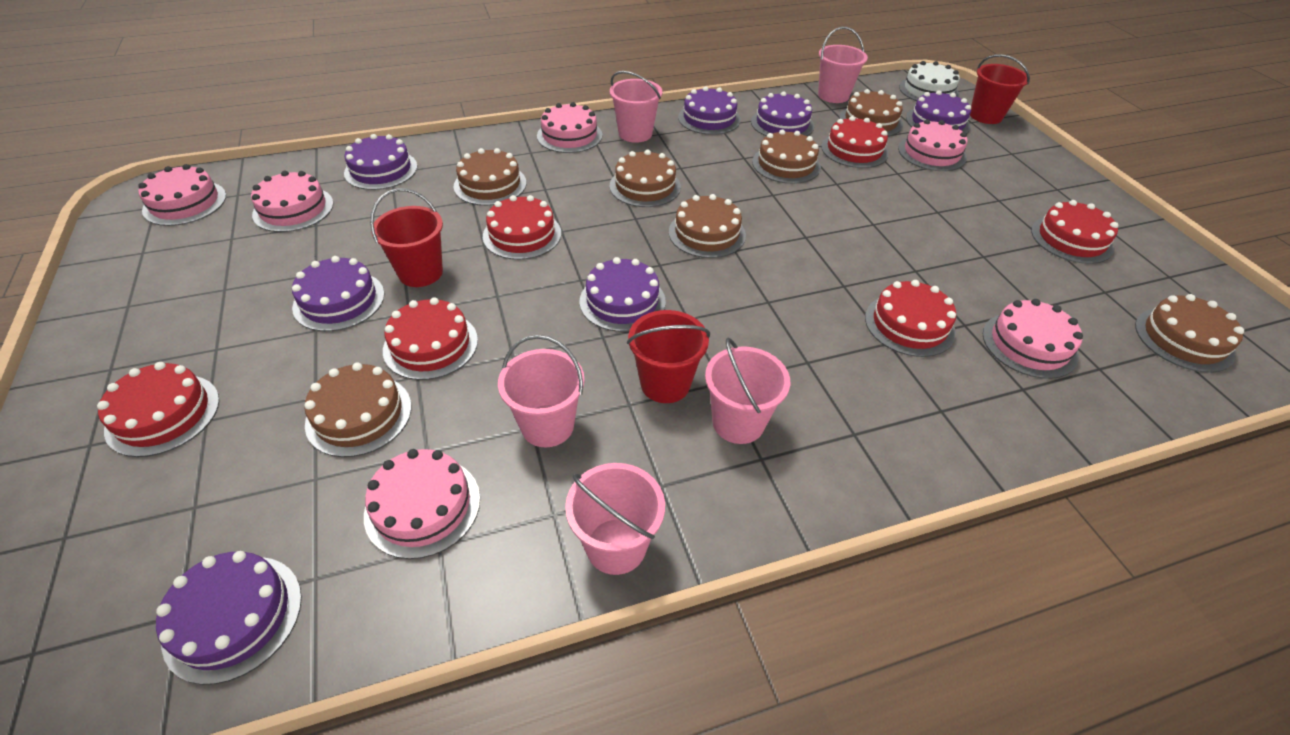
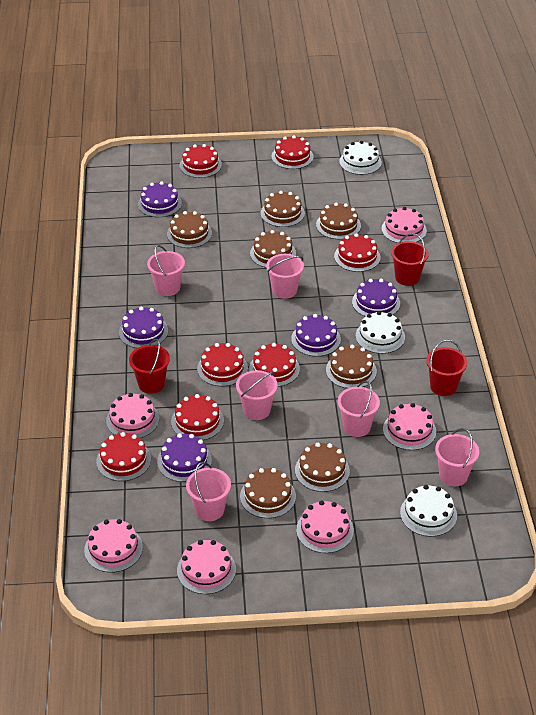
pink bucket: 5 -> 6
purple cake: 7 -> 5
red cake: 6 -> 7
white cake: 1 -> 3

